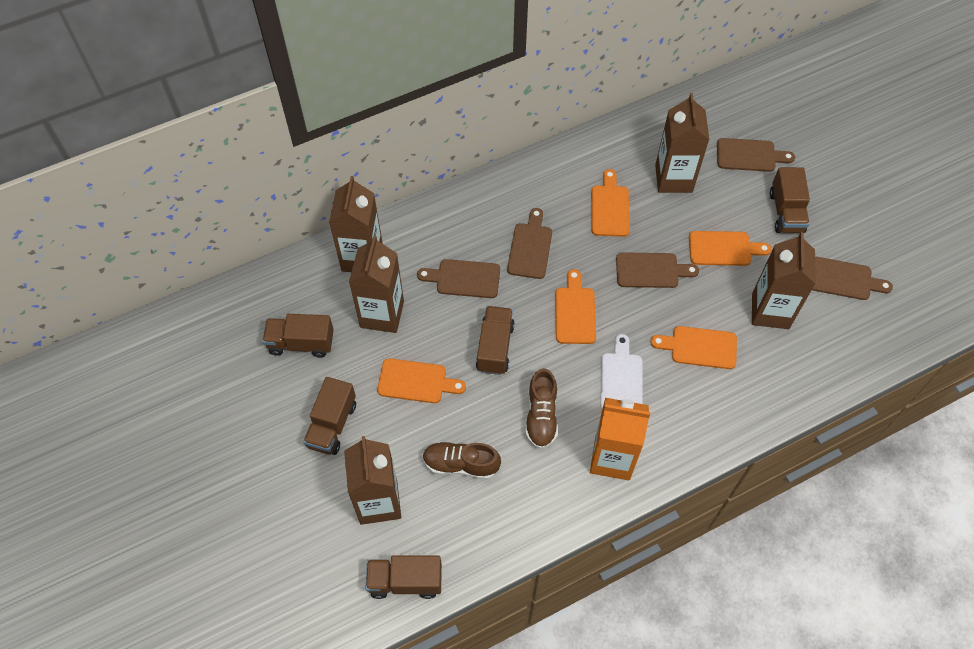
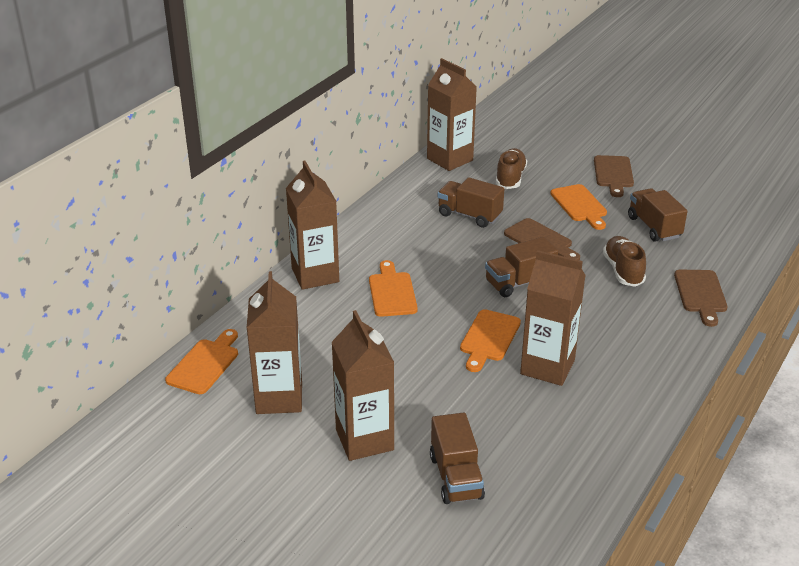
brown cutting board: 5 -> 3
brown truck: 5 -> 4
orange carton: 1 -> 0
orange cutting board: 5 -> 4
white cutting board: 1 -> 0

